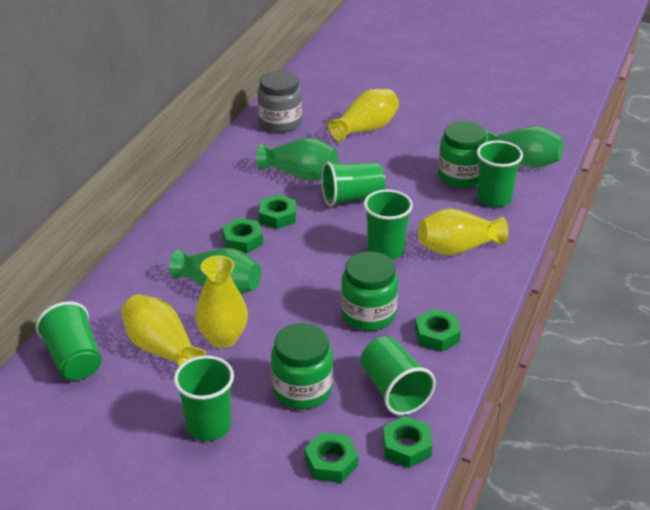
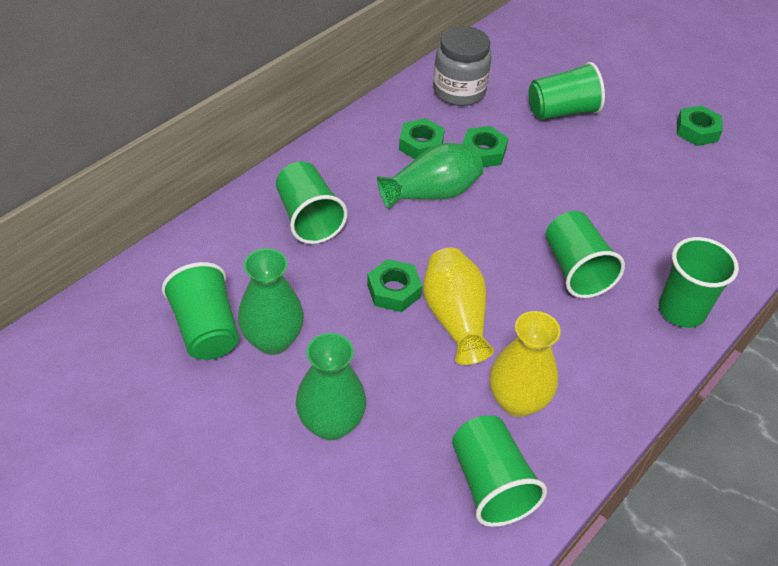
green jar: 3 -> 0
green nut: 5 -> 4
yellow vase: 4 -> 2

